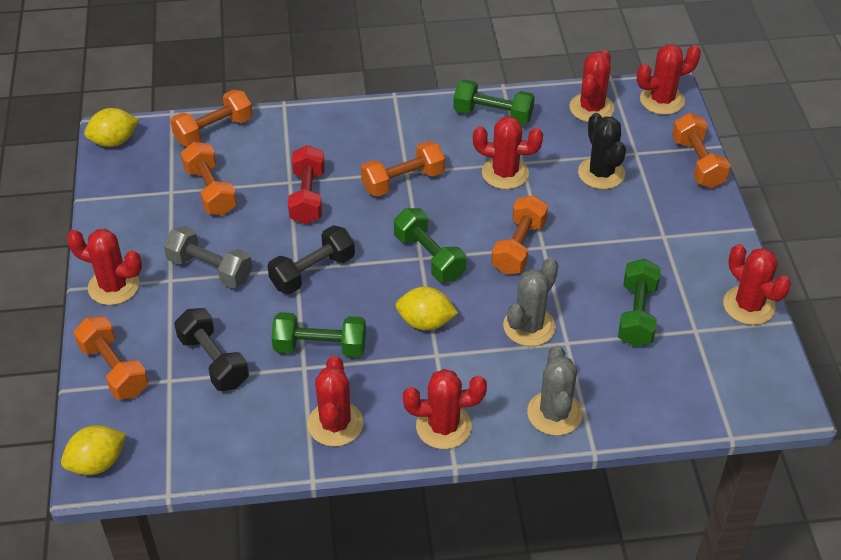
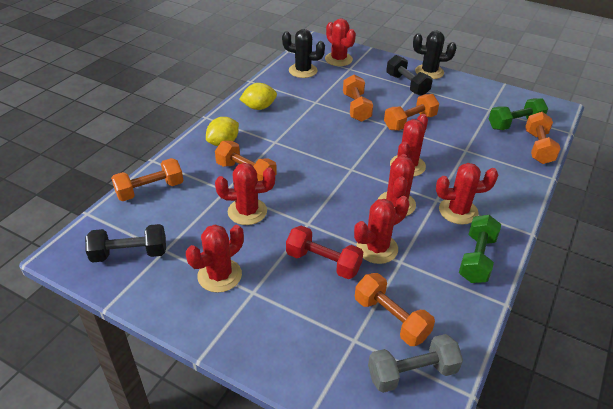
black cactus: 1 -> 2
green dumbbell: 4 -> 2
grey cactus: 2 -> 0
yellow lemon: 3 -> 2

